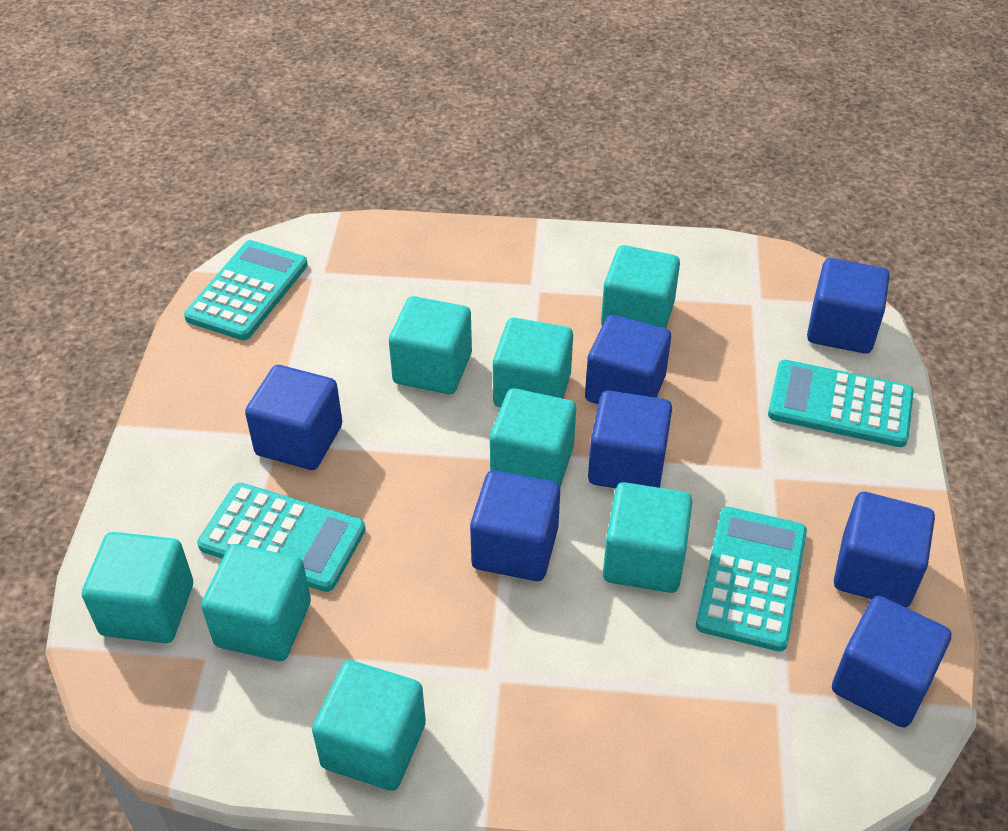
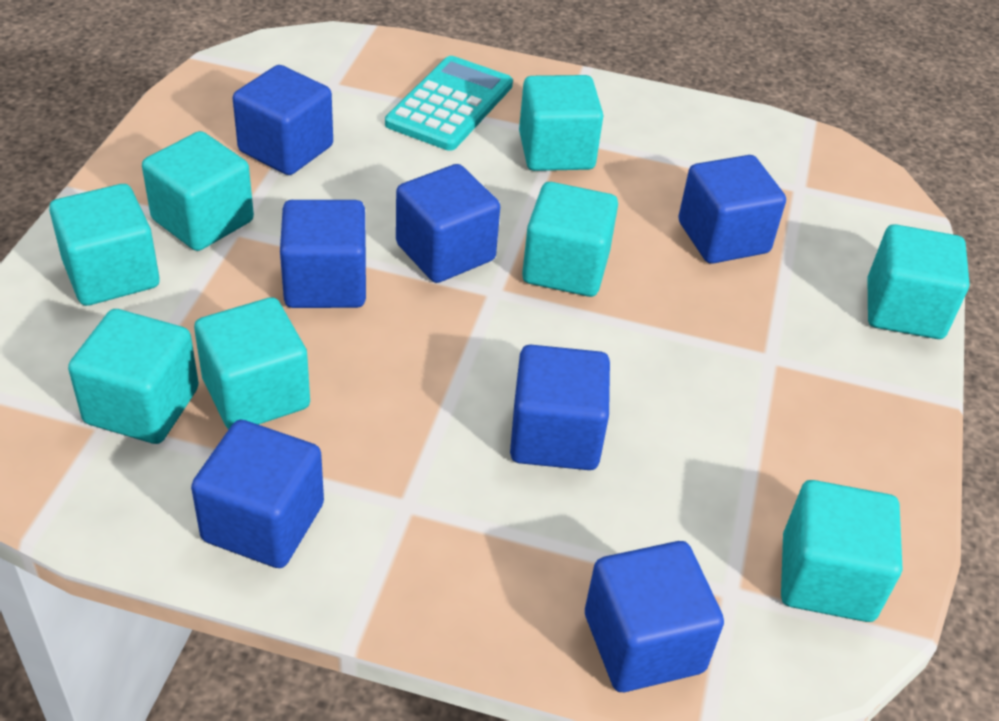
turquoise calculator: 4 -> 1

